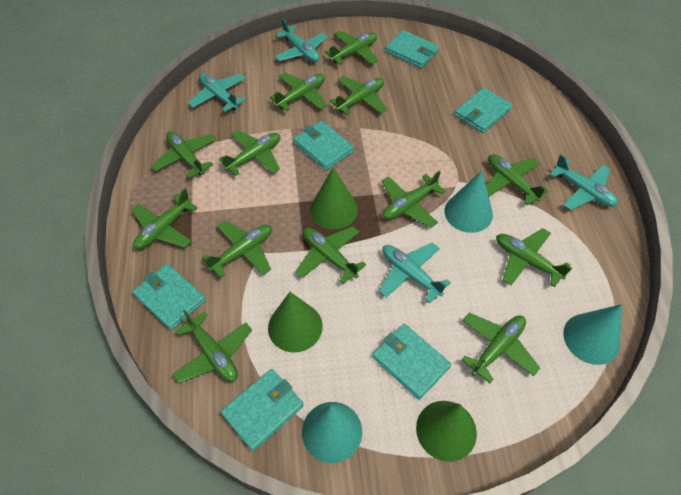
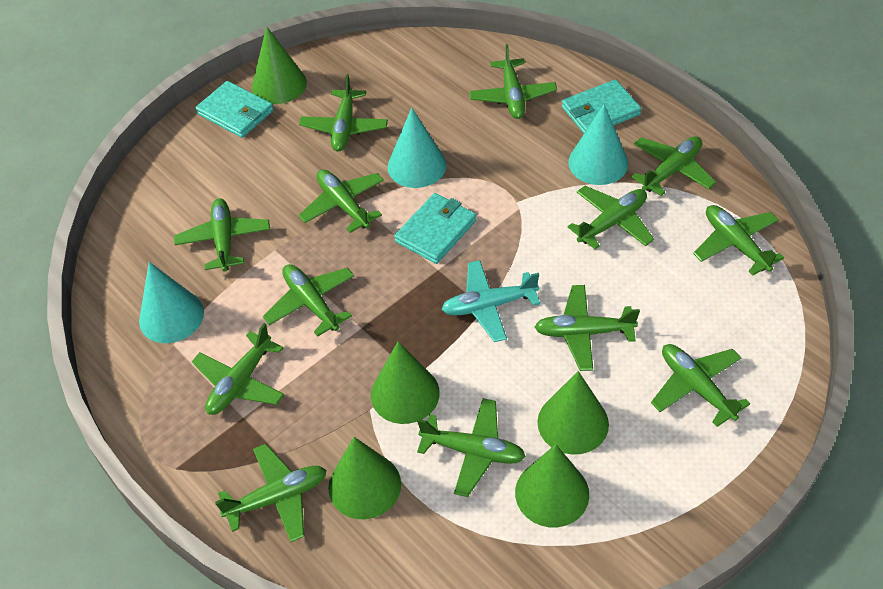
green cone: 3 -> 5
turquoise plane: 4 -> 1
turquoise wallet: 6 -> 3

